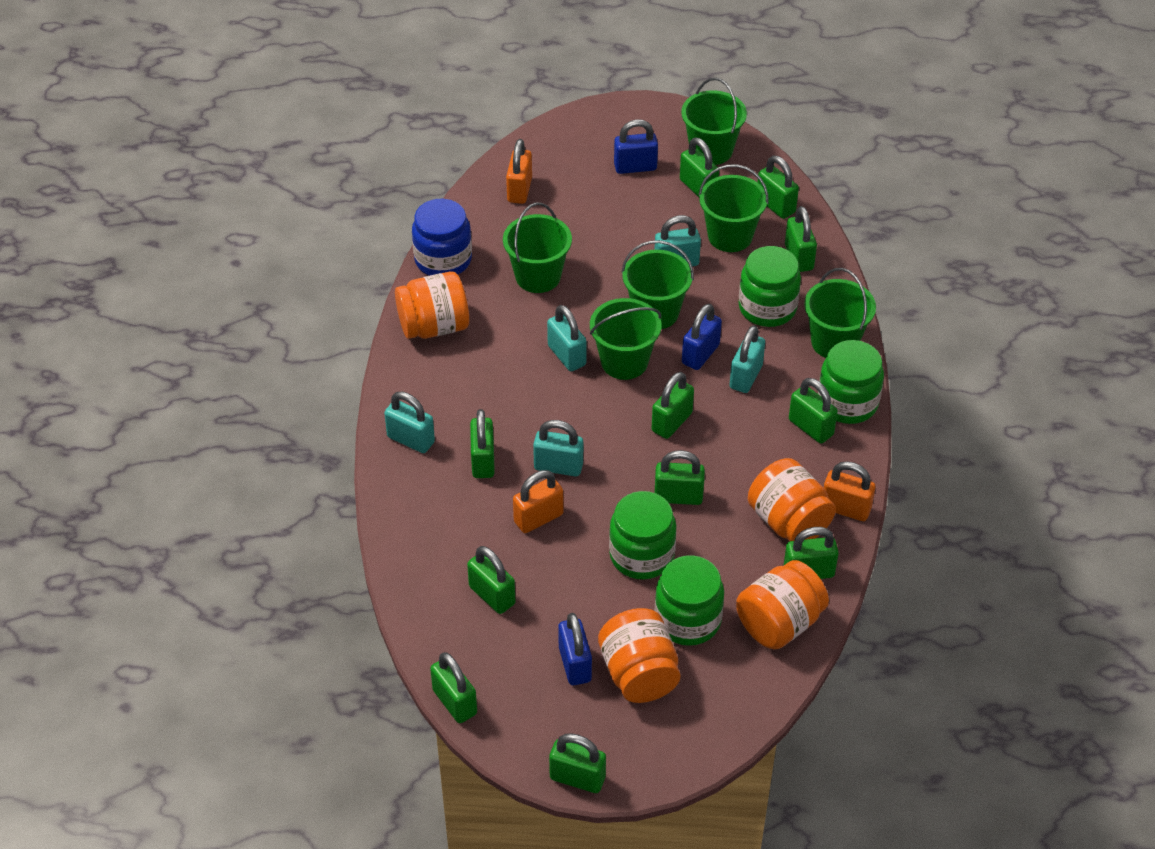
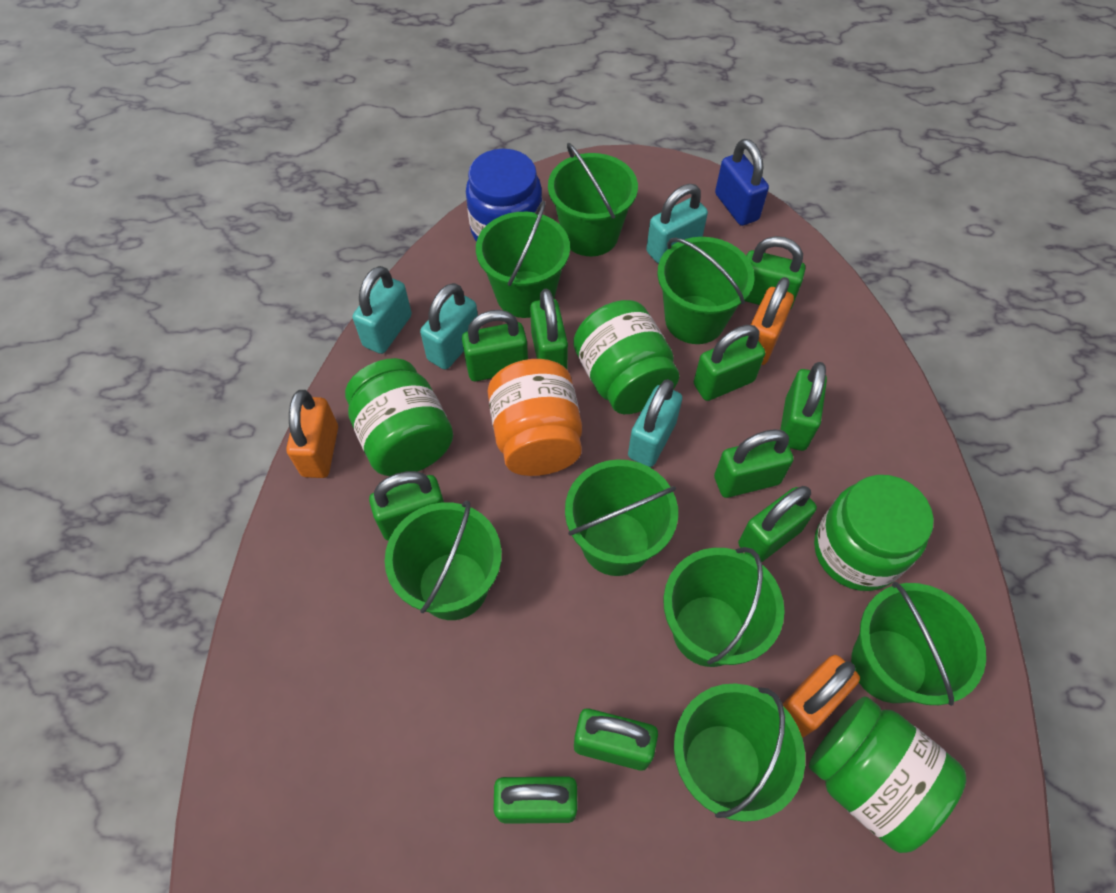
blue padlock: 3 -> 1
green bucket: 6 -> 8
green padlock: 11 -> 10
orange jar: 4 -> 1
turquoise padlock: 5 -> 4

